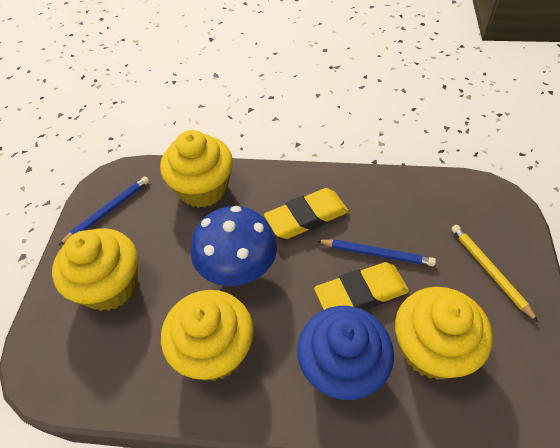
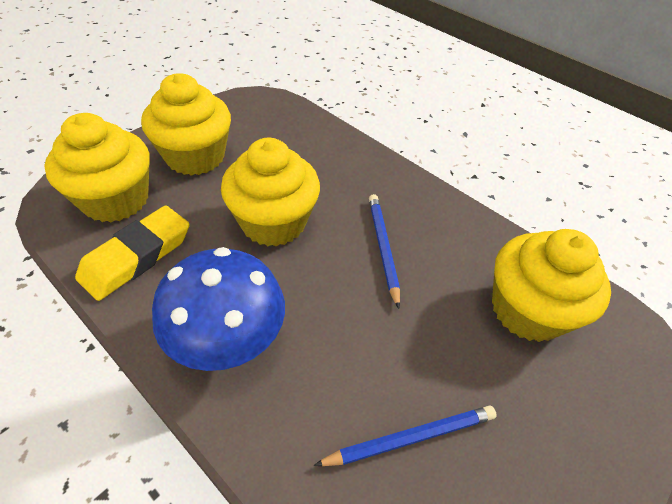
blue cupcake: 1 -> 0
yellow eraser: 2 -> 1
yellow pencil: 1 -> 0

